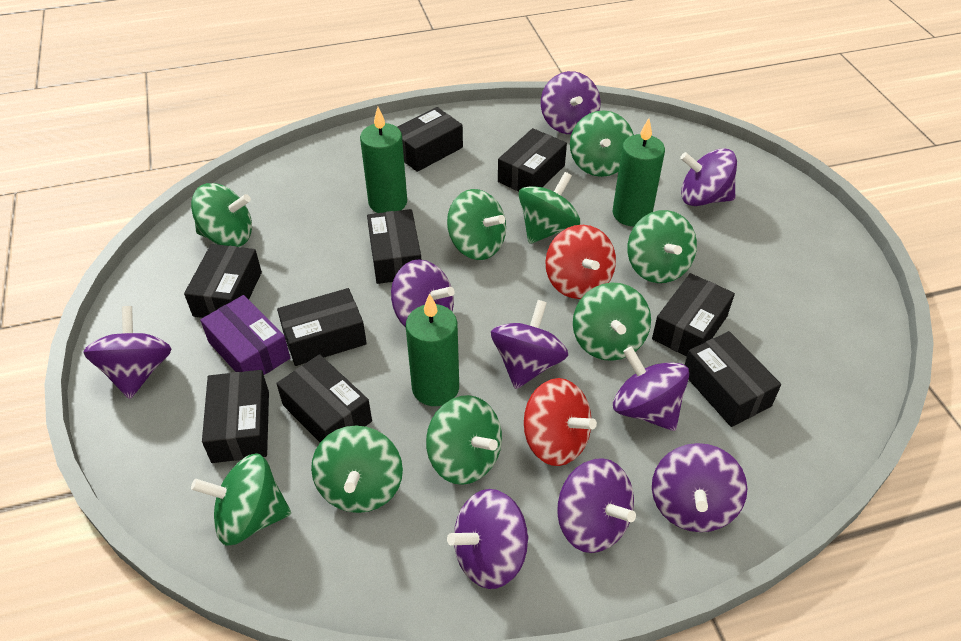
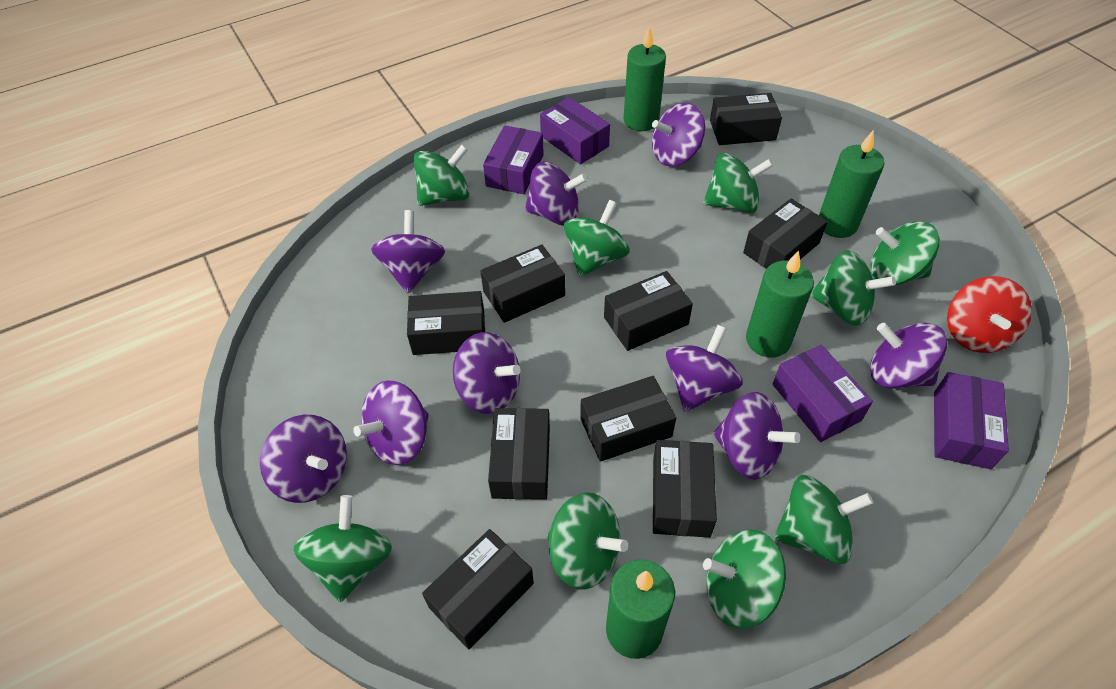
green candle: 3 -> 4
purple box: 1 -> 4
red spinning top: 2 -> 1

